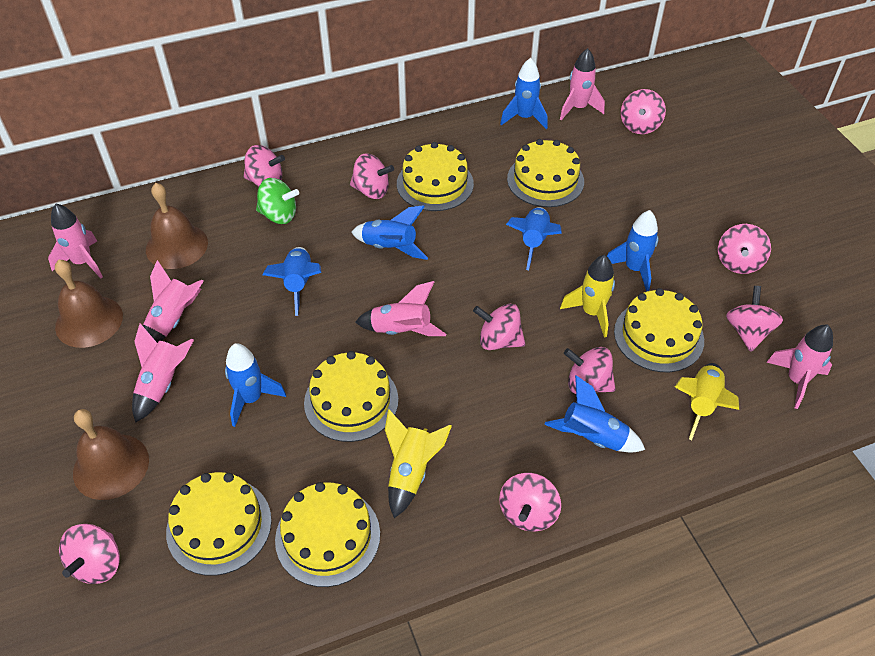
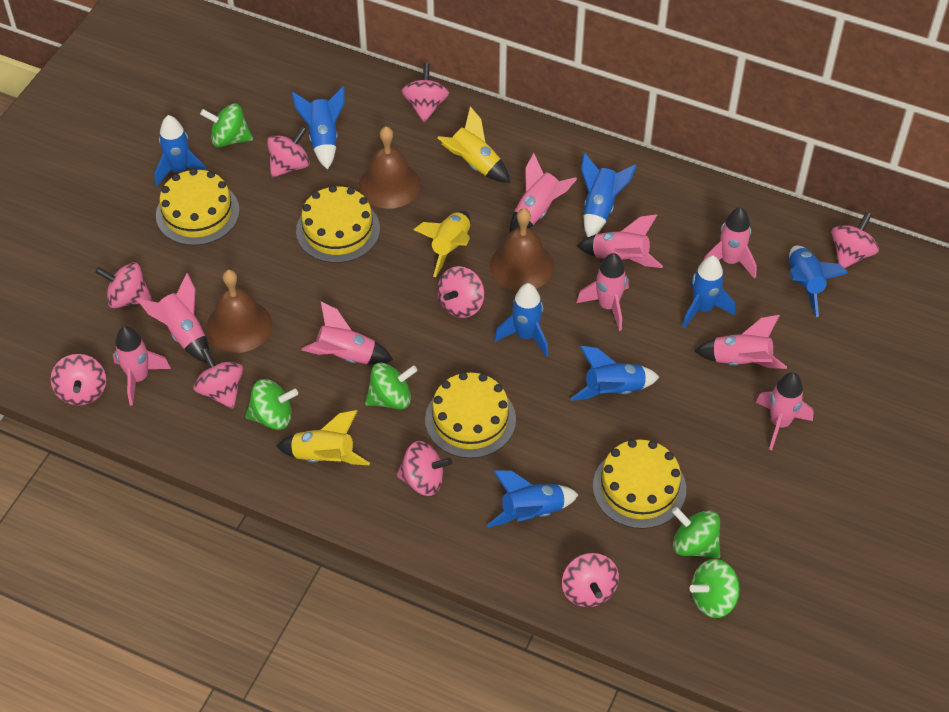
blue rocket: 7 -> 8
green spinning top: 1 -> 5
pink rocket: 6 -> 9
yellow cake: 6 -> 4

